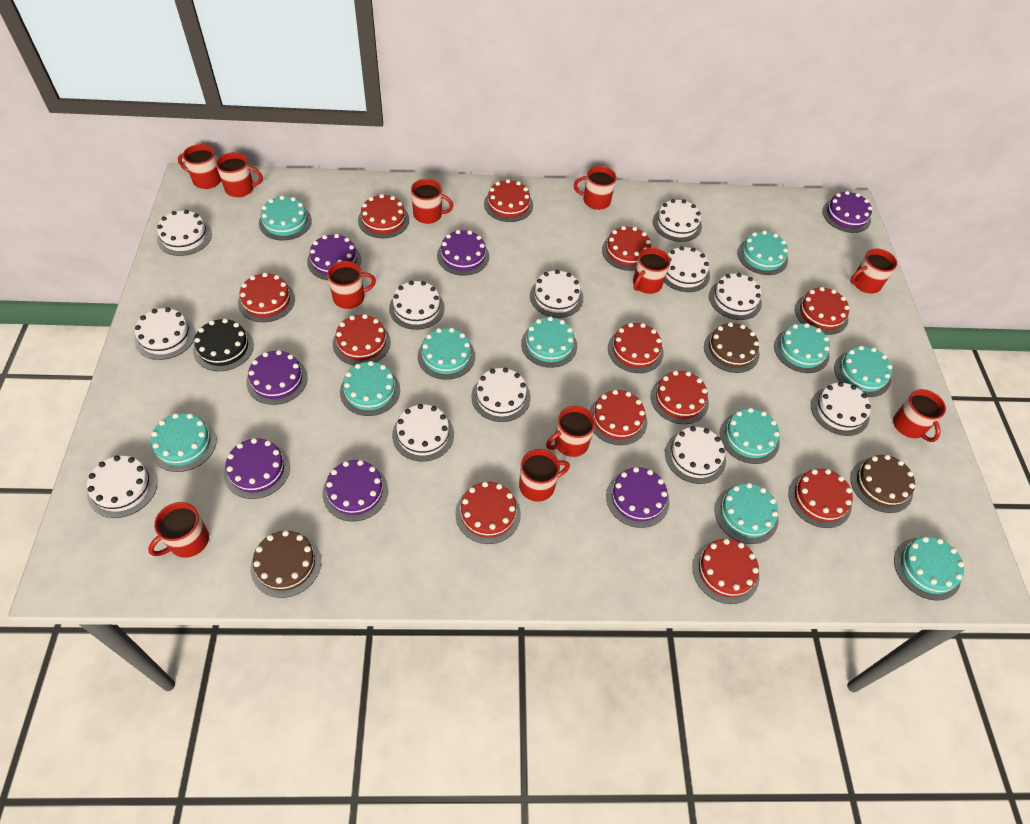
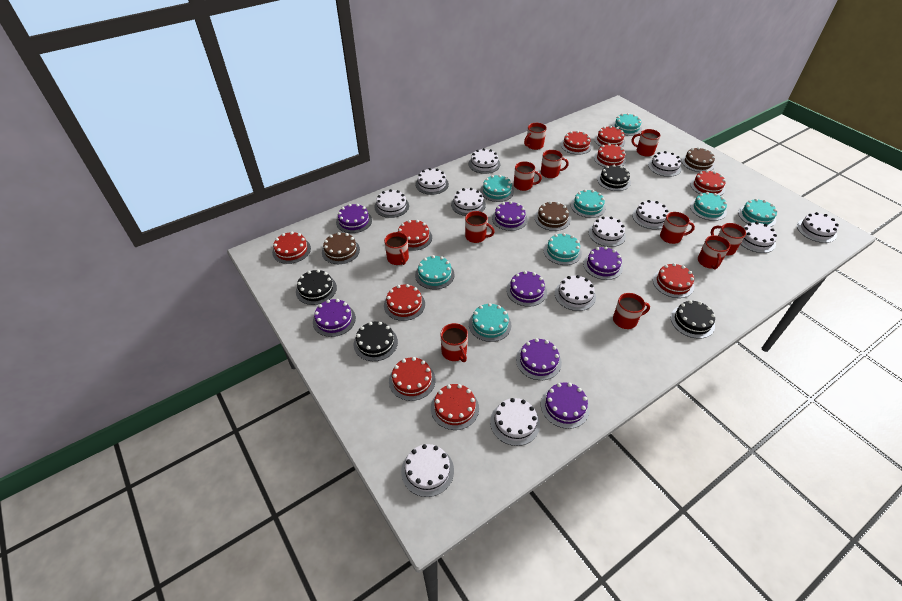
black cake: 1 -> 4
red cake: 12 -> 10
turquoise cake: 11 -> 8

